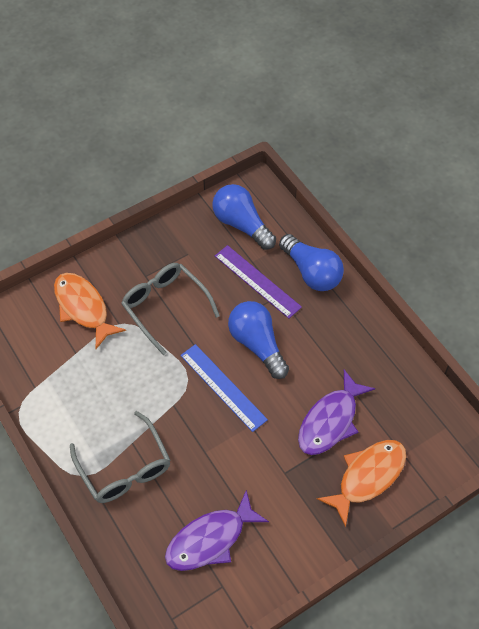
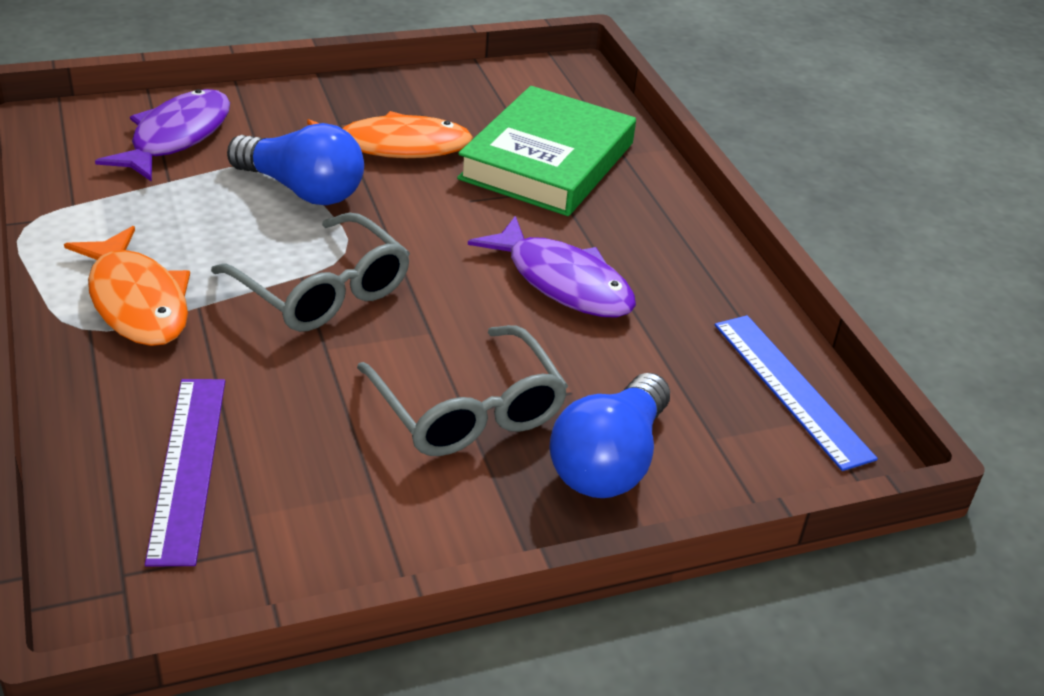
blue light bulb: 3 -> 2
green book: 0 -> 1

